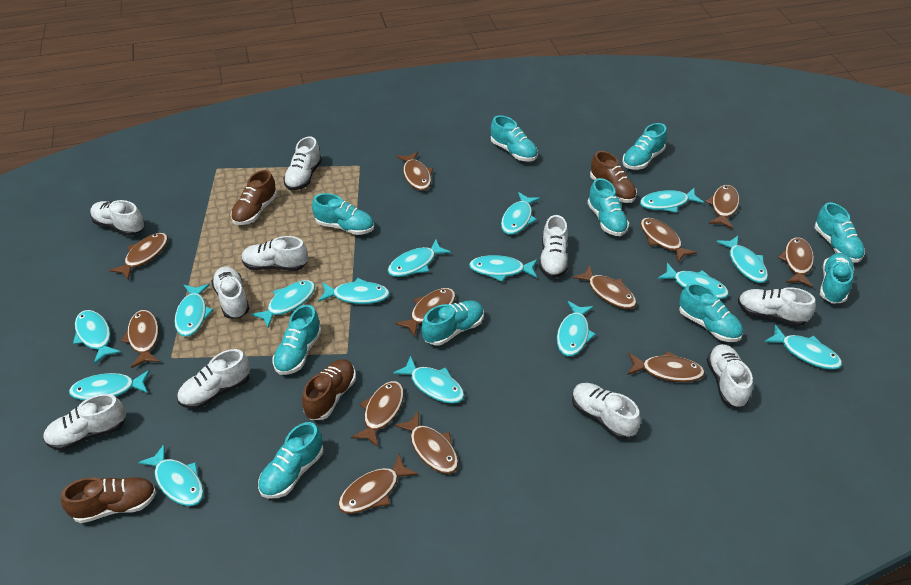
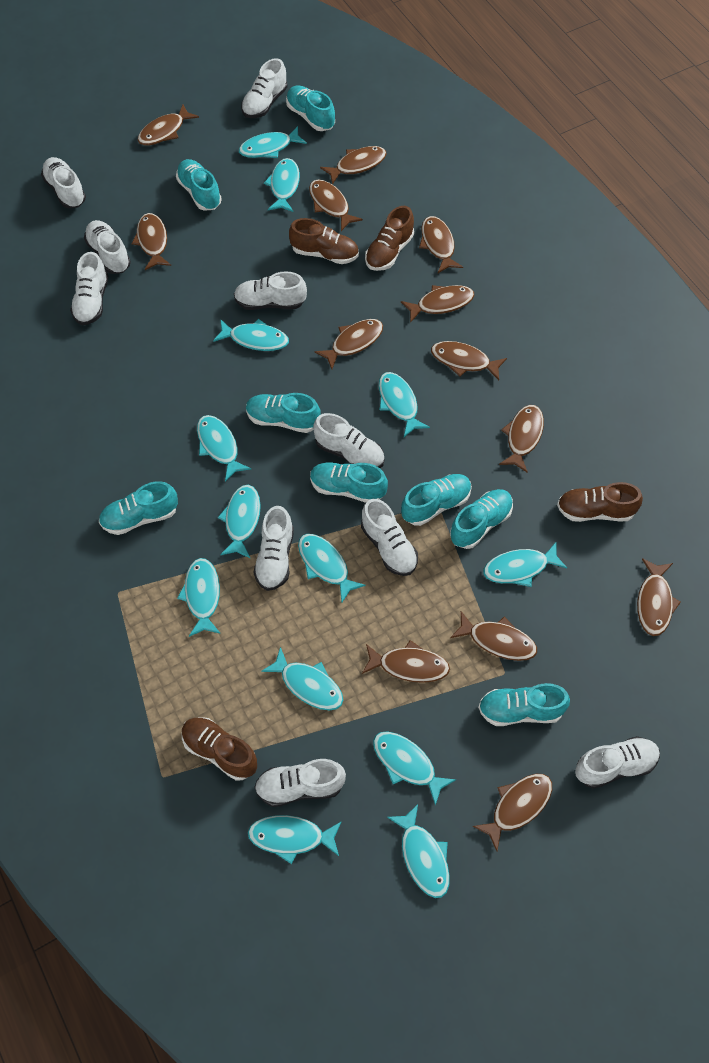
brown fish: 12 -> 13
turquoise fish: 15 -> 13
turquoise shoe: 10 -> 8

